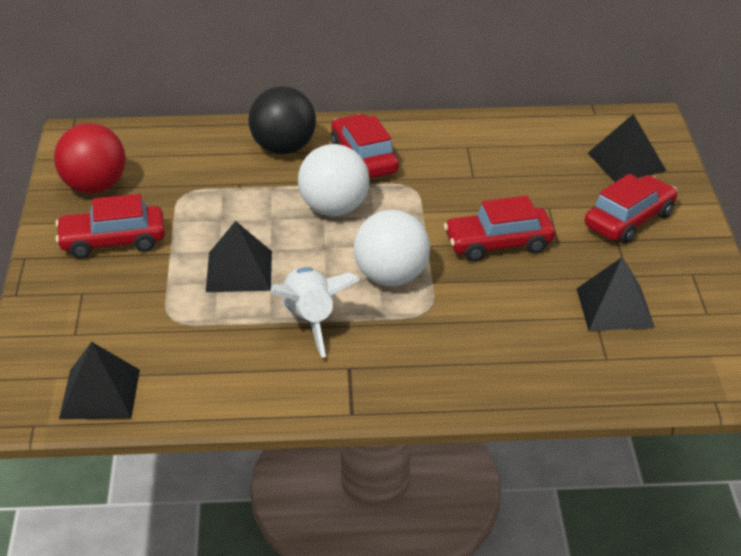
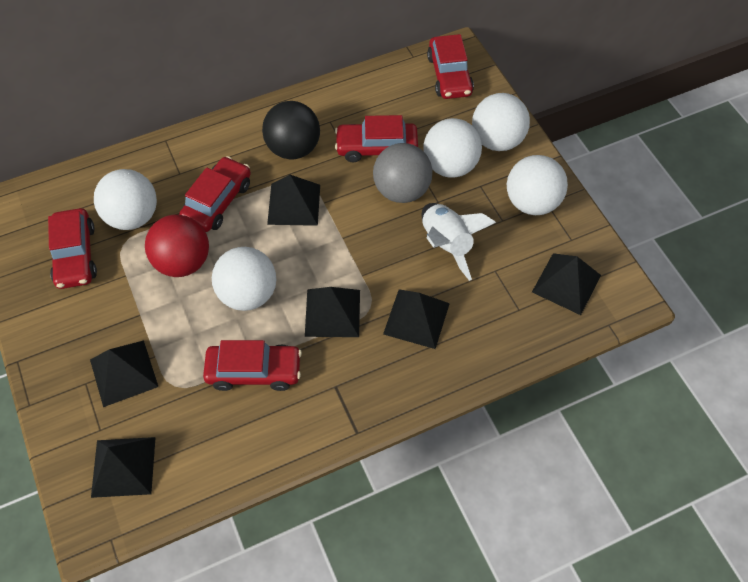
black pyramid: 4 -> 6
grey ball: 0 -> 1
red car: 4 -> 5
white ball: 2 -> 5

